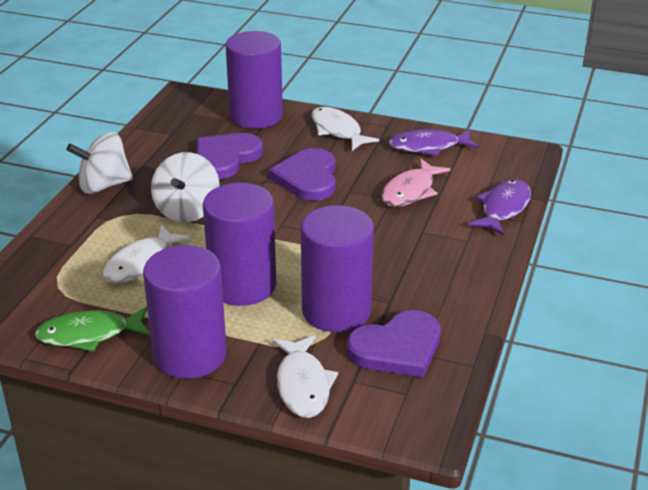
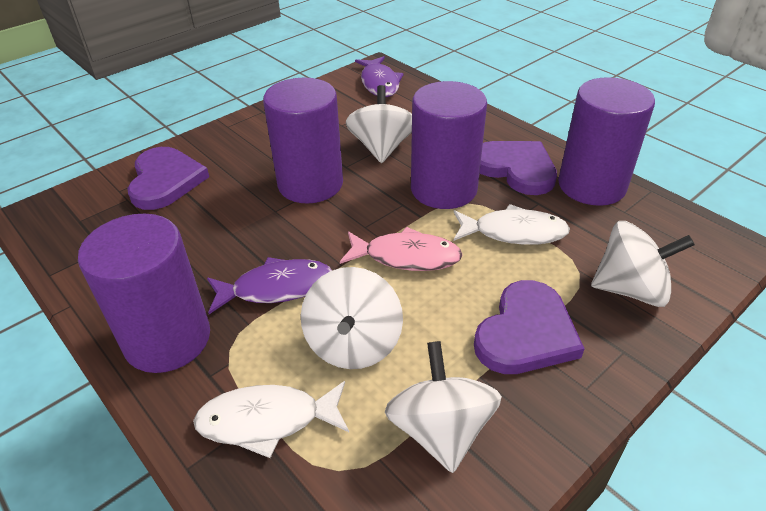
green fish: 1 -> 0
white fish: 3 -> 2
white spinning top: 2 -> 4

